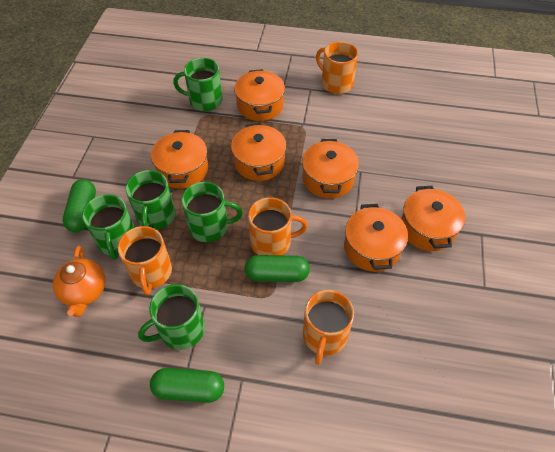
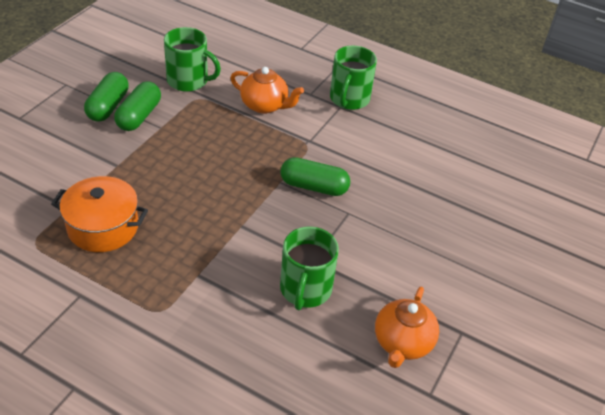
green mug: 5 -> 3
orange mug: 4 -> 0
orange pot: 6 -> 1
orange teapot: 1 -> 2

